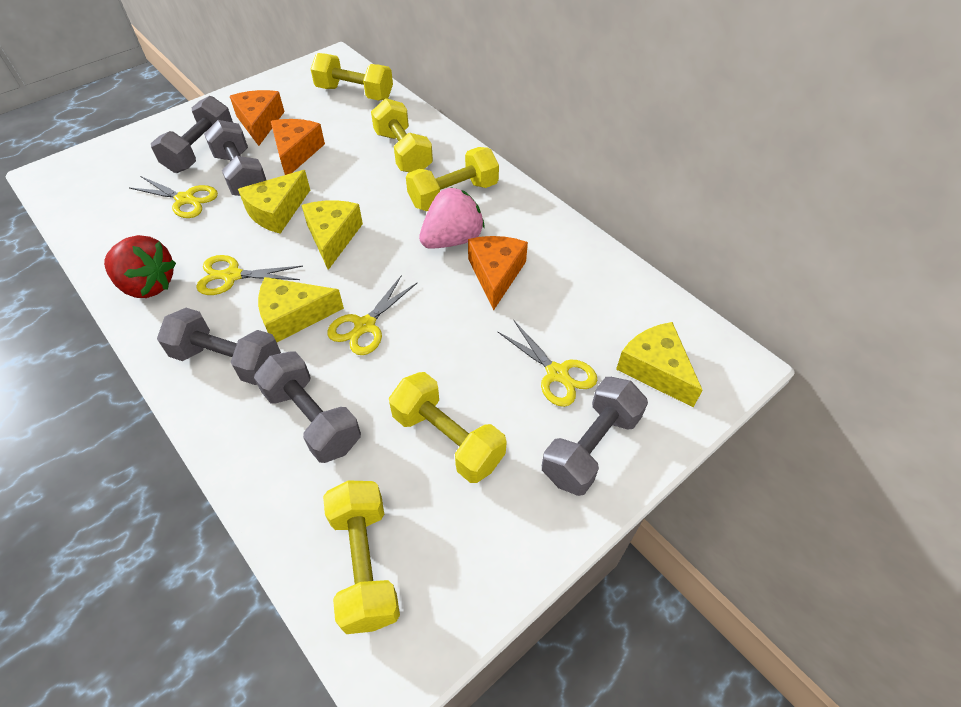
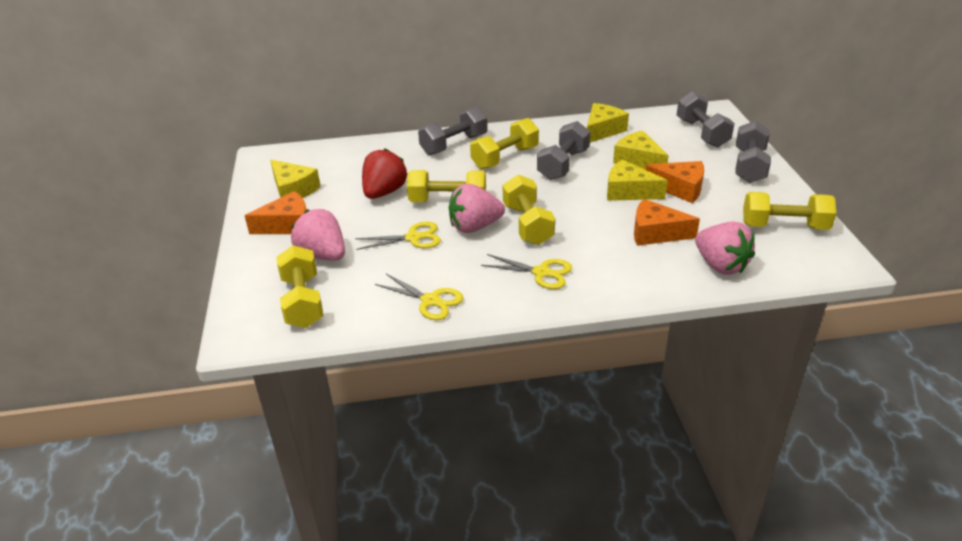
grey dumbbell: 5 -> 4
pink strawberry: 1 -> 3
yellow scissors: 4 -> 3

